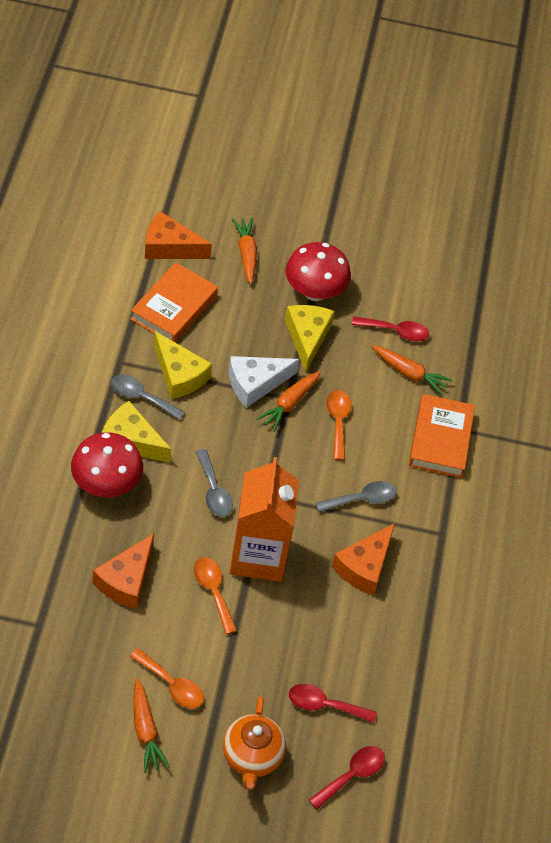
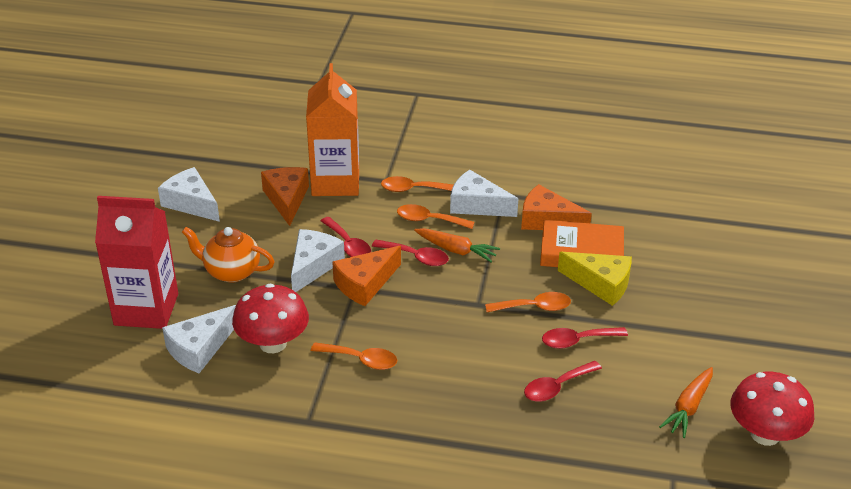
grey spoon: 3 -> 0
orange book: 2 -> 1
orange carrot: 4 -> 2
orange spoon: 3 -> 4
red carton: 0 -> 1
red spoon: 3 -> 4
white cheese: 1 -> 4
yellow cheese: 3 -> 1

